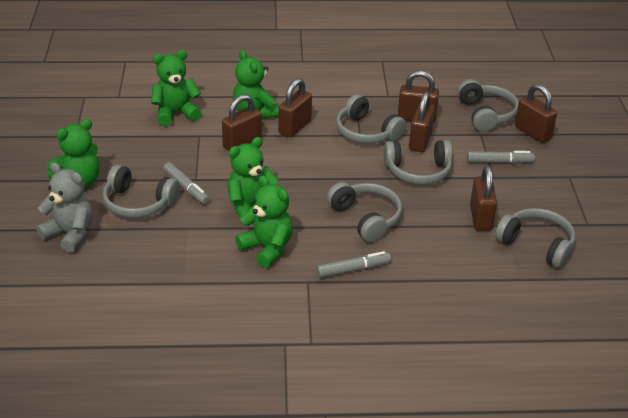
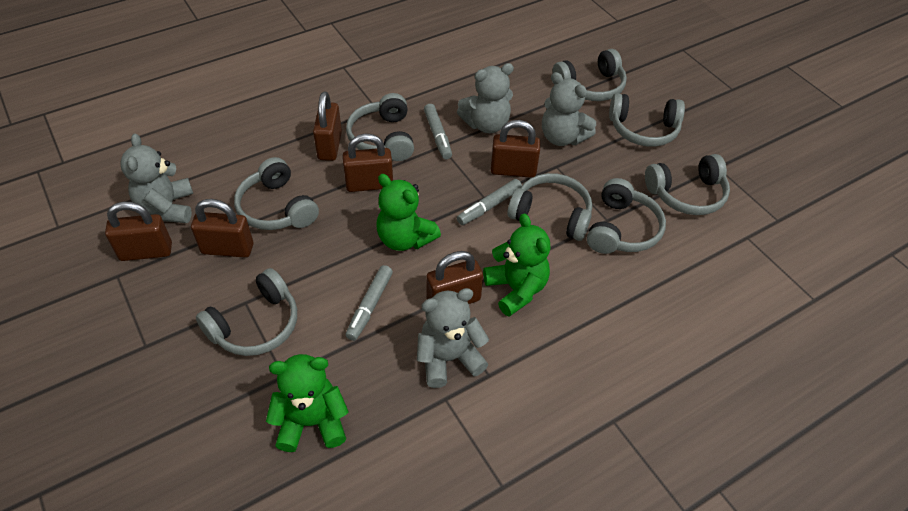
green teddy bear: 5 -> 3
grey headphones: 6 -> 8
grey teddy bear: 1 -> 4

